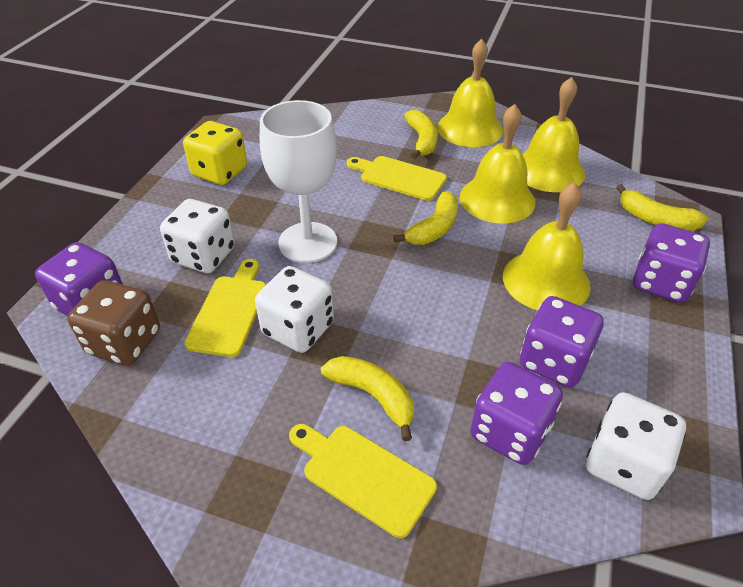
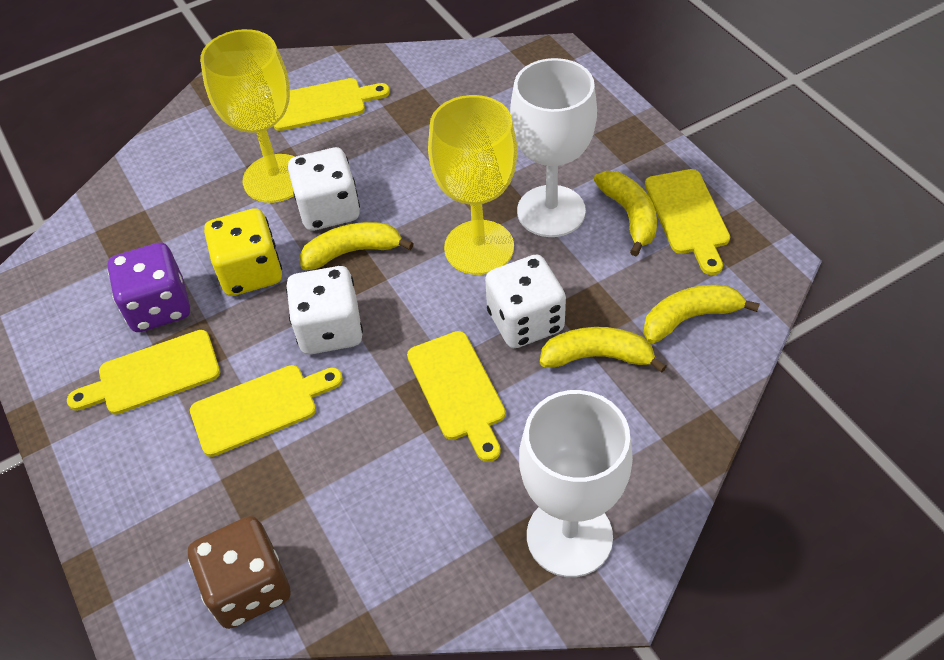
purple dice: 4 -> 1
white goblet: 1 -> 2
yellow bell: 4 -> 0
yellow cutting board: 3 -> 5
yellow goblet: 0 -> 2

